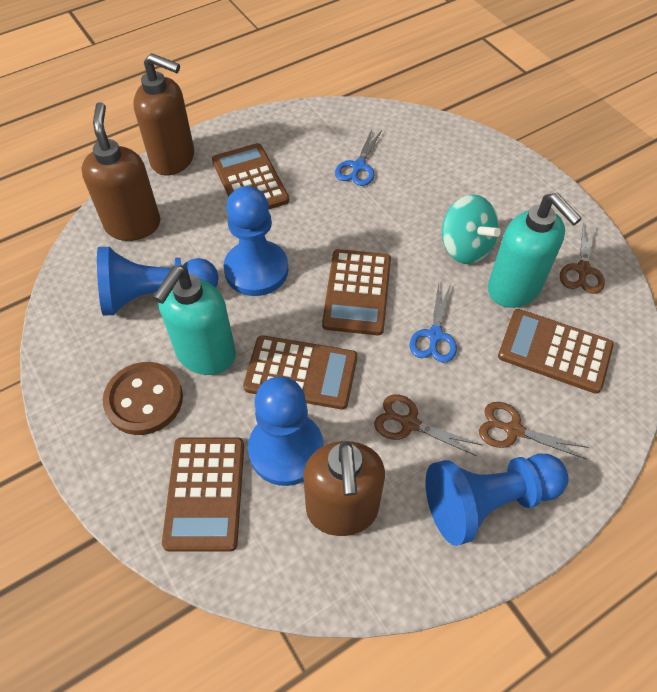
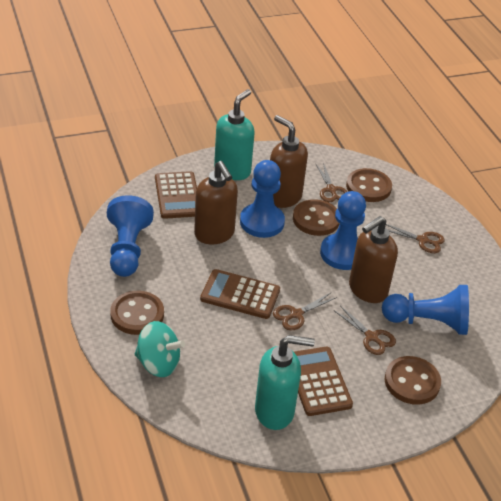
blue scissors: 2 -> 0
brown button: 1 -> 4
brown calculator: 5 -> 3
brown scissors: 3 -> 4

